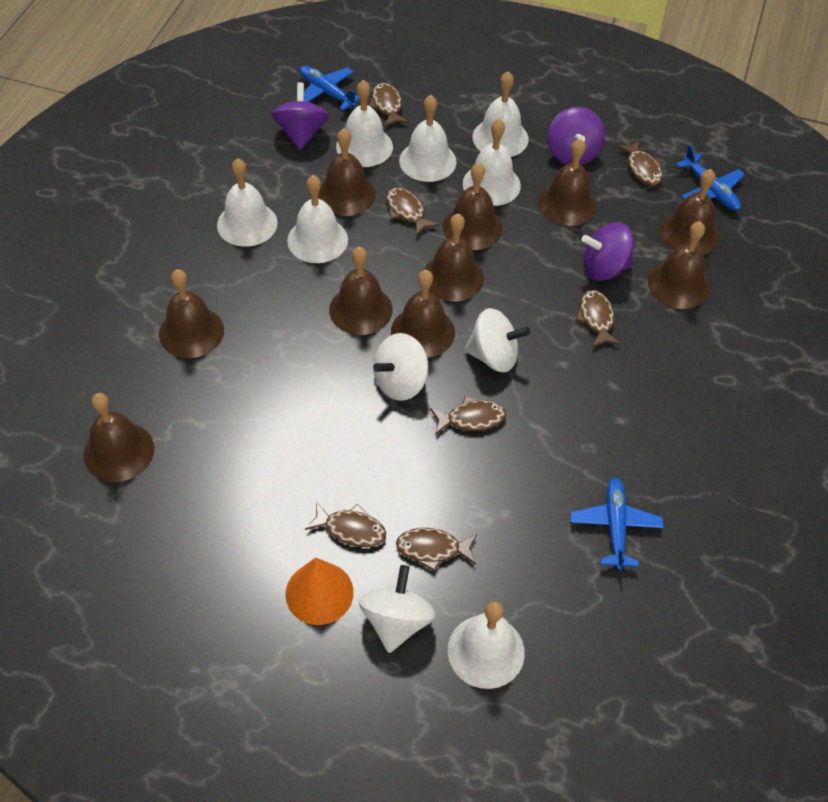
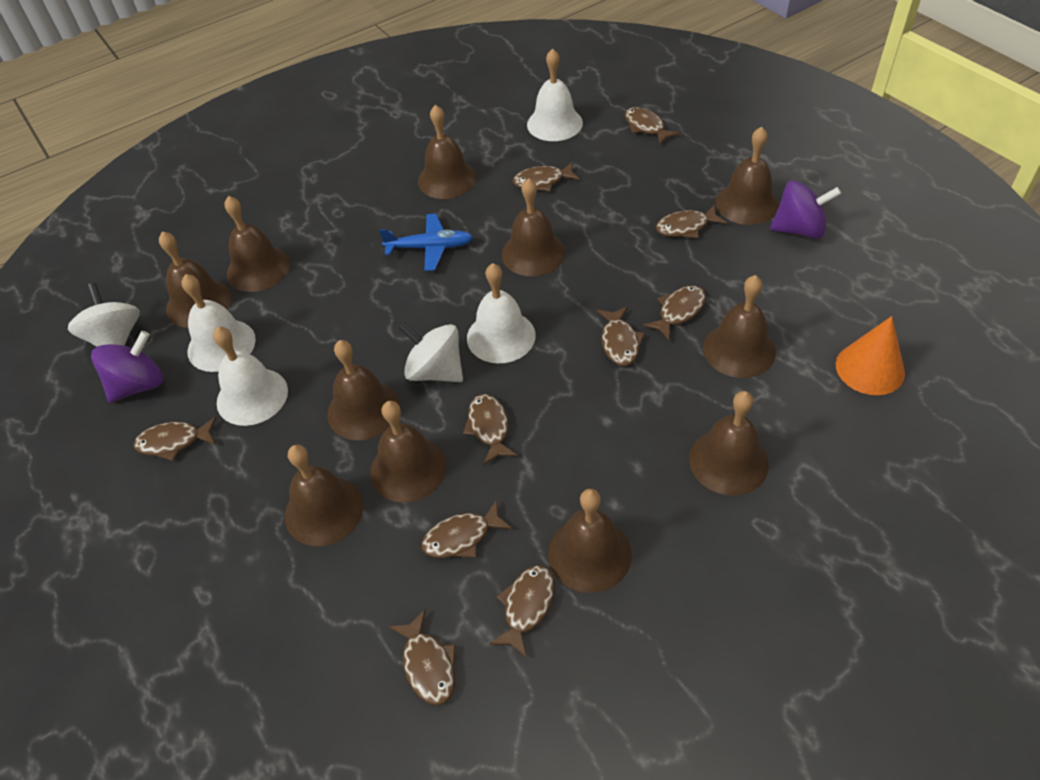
blue plane: 3 -> 1
brown bell: 10 -> 11
brown fish: 7 -> 10
purple spinning top: 3 -> 2
white bell: 7 -> 4
white spinning top: 3 -> 2

